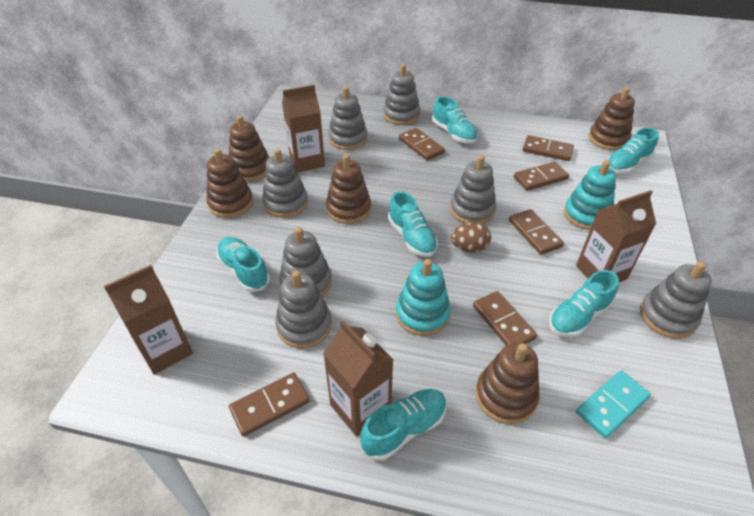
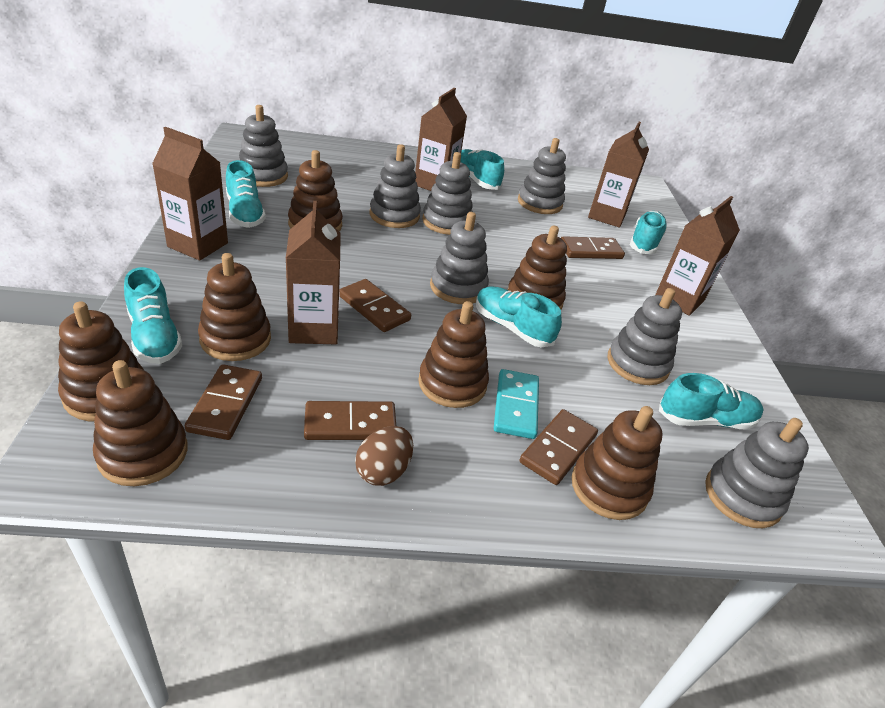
brown carton: 4 -> 5
brown domino: 6 -> 5
brown stacking toy: 5 -> 7
turquoise stacking toy: 2 -> 0

